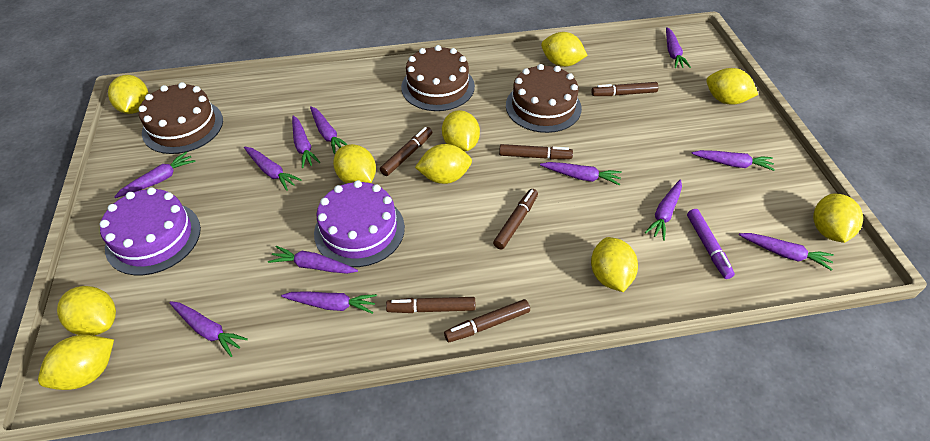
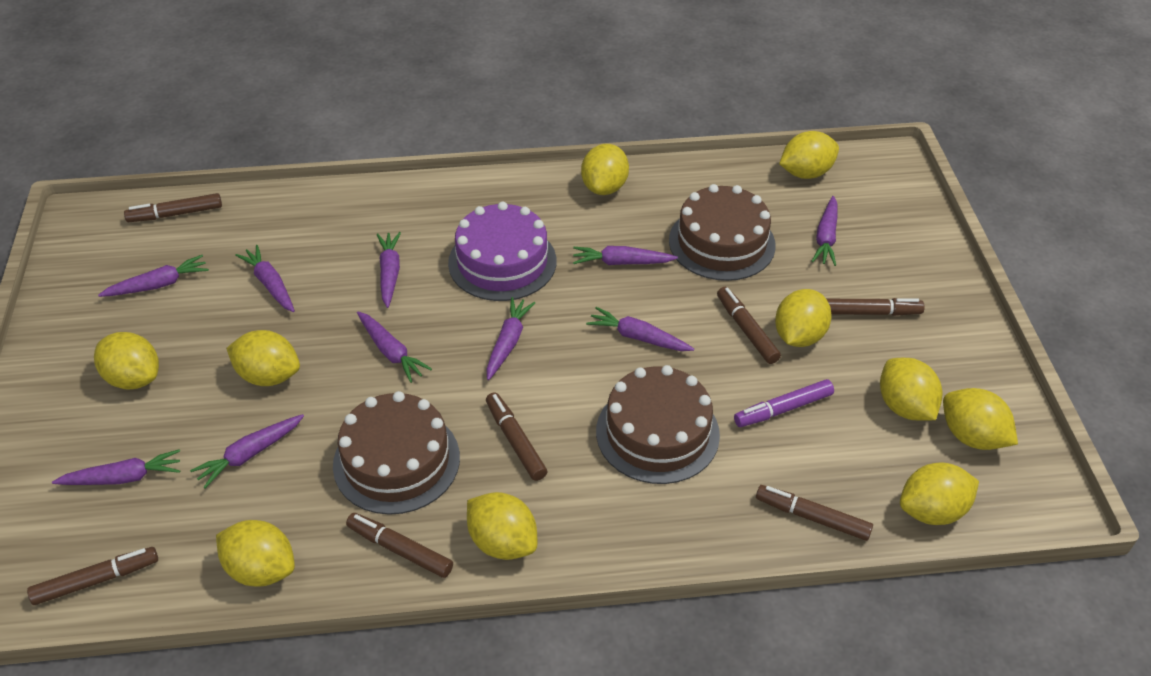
brown marker: 6 -> 7
purple cake: 2 -> 1
purple carrot: 12 -> 10

